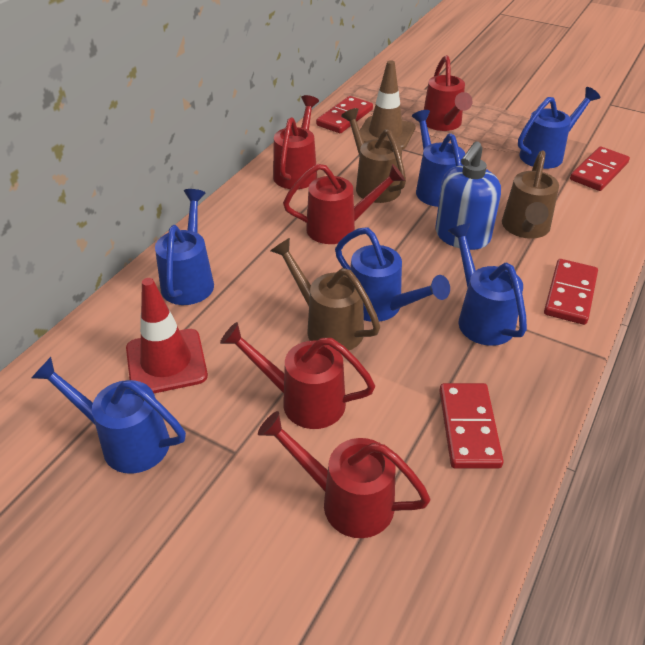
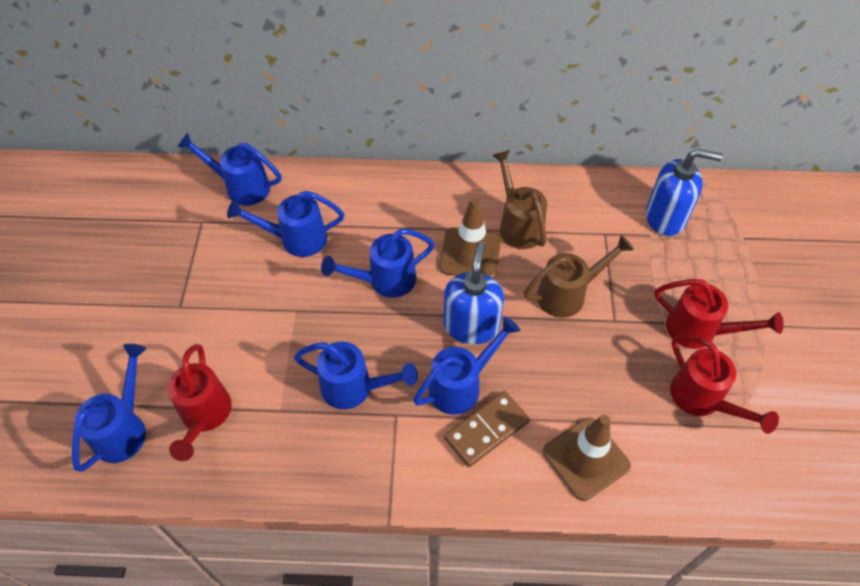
blue soap dispenser: 1 -> 2
brown domino: 0 -> 1
brown traffic cone: 1 -> 2
brown watering can: 3 -> 2
red domino: 4 -> 0
red traffic cone: 1 -> 0
red watering can: 5 -> 3

